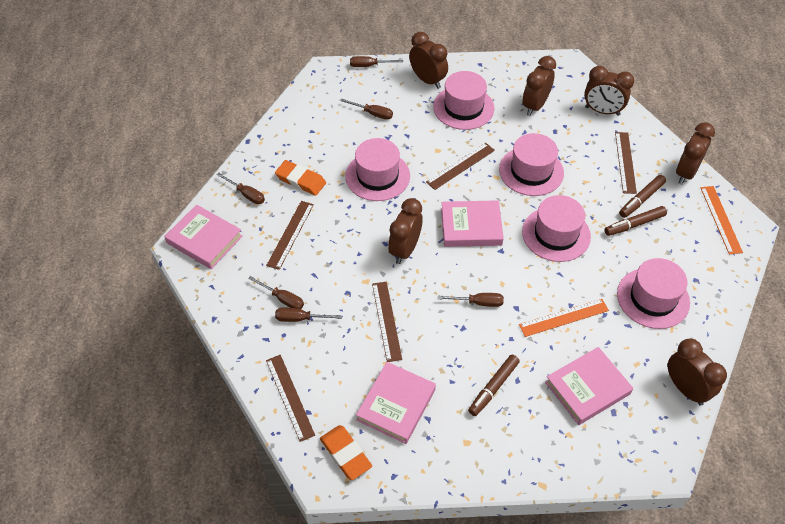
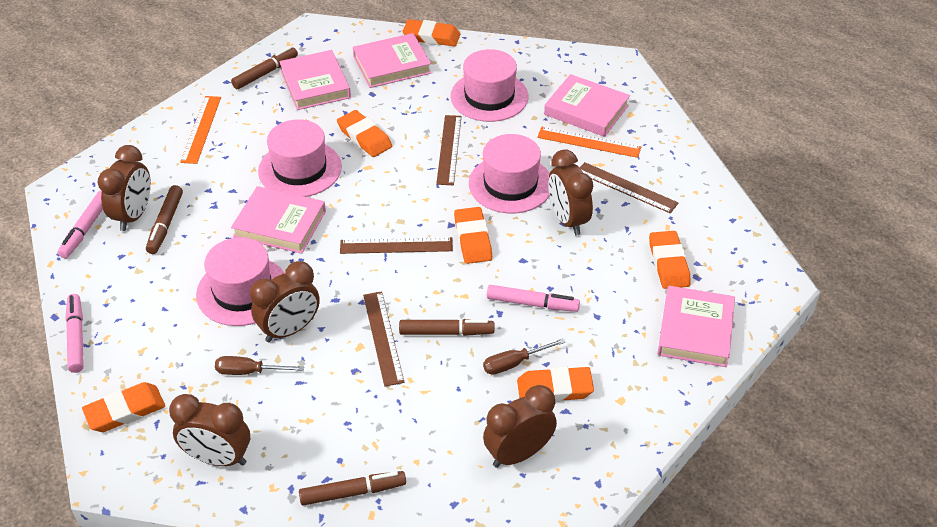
brown clock: 6 -> 5
brown marker: 3 -> 4
brown ruler: 5 -> 4
brown screwdriver: 6 -> 2
orange eraser: 2 -> 6
pink book: 4 -> 5
pink hat: 5 -> 4
pink marker: 0 -> 3

